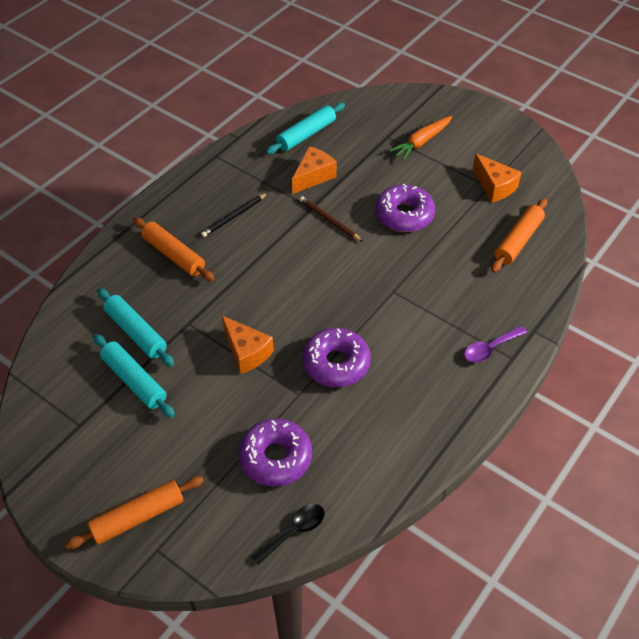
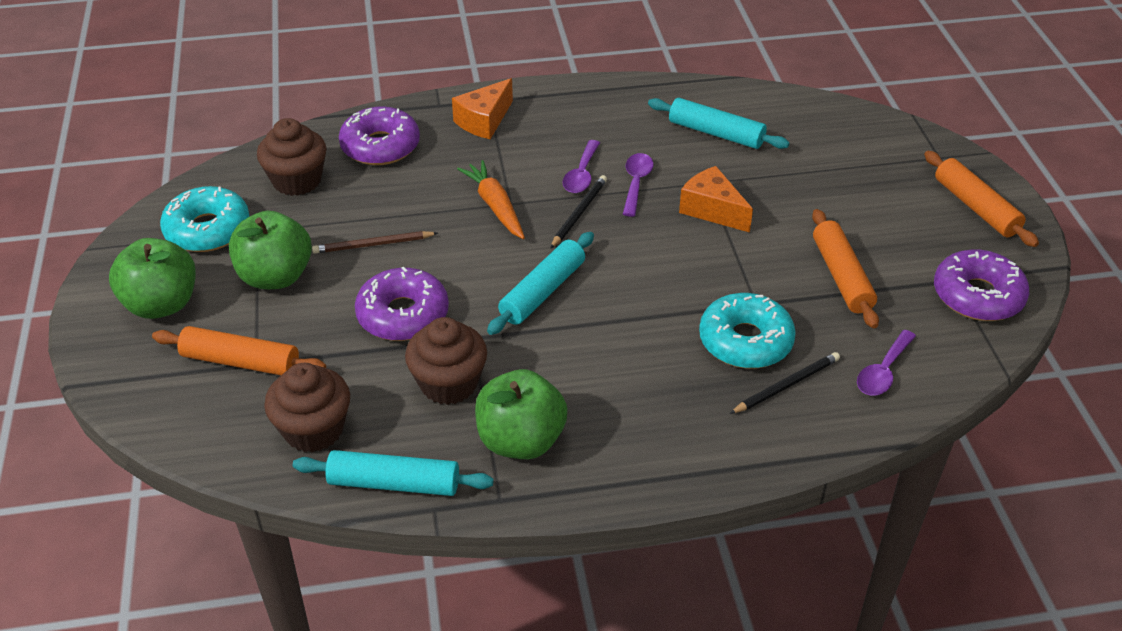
black pencil: 1 -> 2
black spoon: 1 -> 0
brown cupcake: 0 -> 3
green apple: 0 -> 3
orange cheese: 3 -> 2
purple spoon: 1 -> 3
turquoise donut: 0 -> 2

